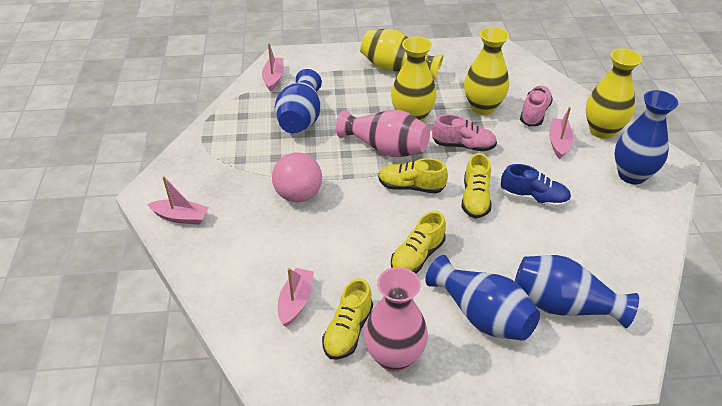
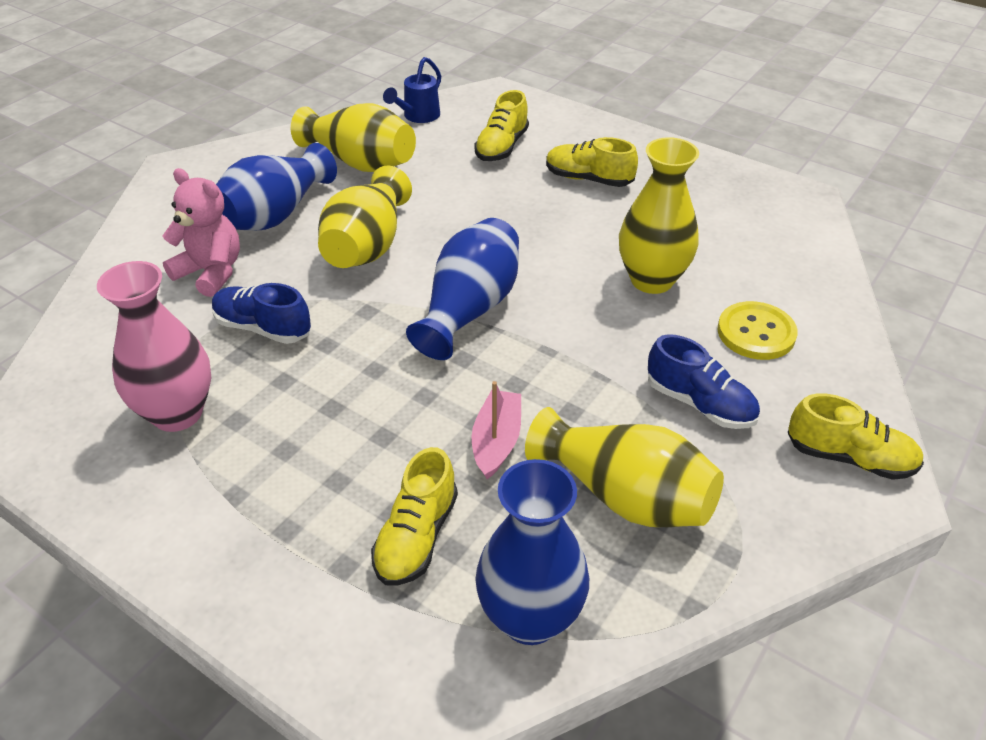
blue shoe: 1 -> 2
blue vase: 4 -> 3
blue watering can: 0 -> 1
pink ball: 1 -> 0
pink boat: 4 -> 1
pink shoe: 2 -> 0
pink teddy bear: 0 -> 1
pink vase: 2 -> 1
yellow button: 0 -> 1

